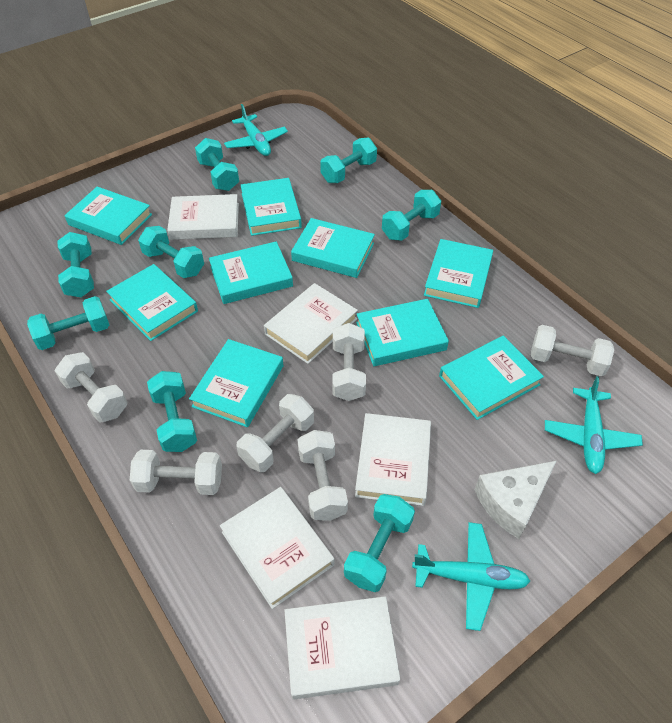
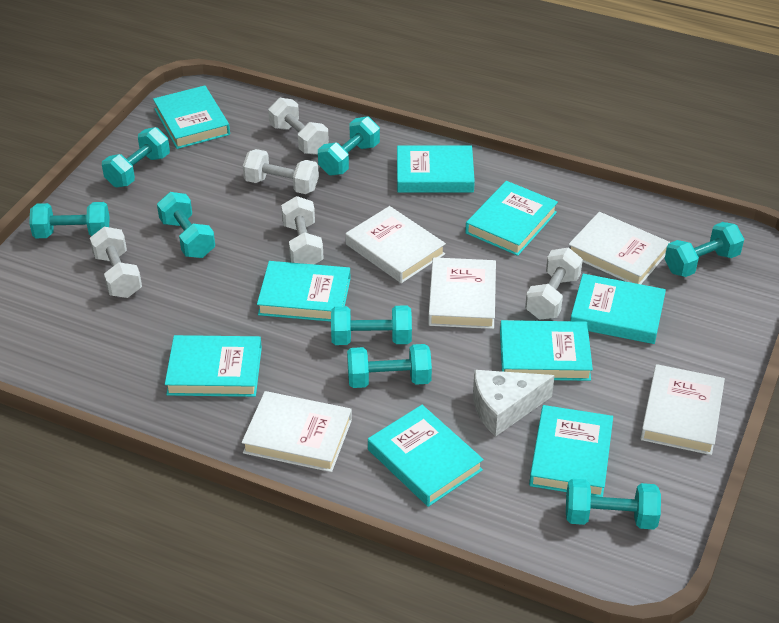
turquoise plane: 3 -> 0
white dumbbell: 6 -> 5

